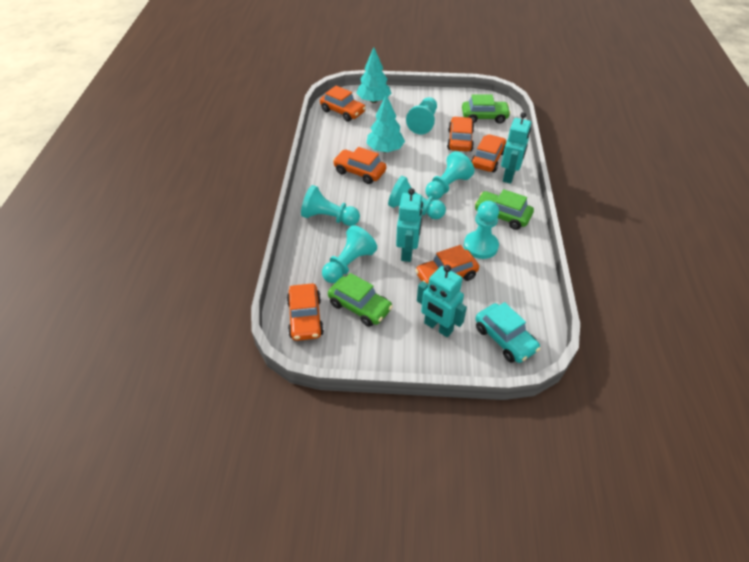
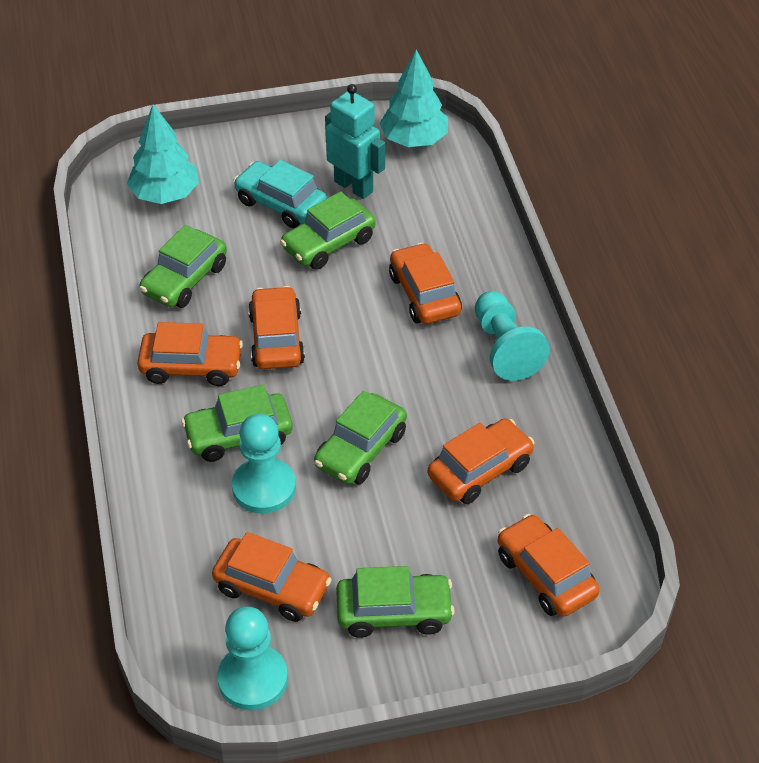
green car: 3 -> 5
turquoise pawn: 6 -> 3
turquoise robot: 3 -> 1

